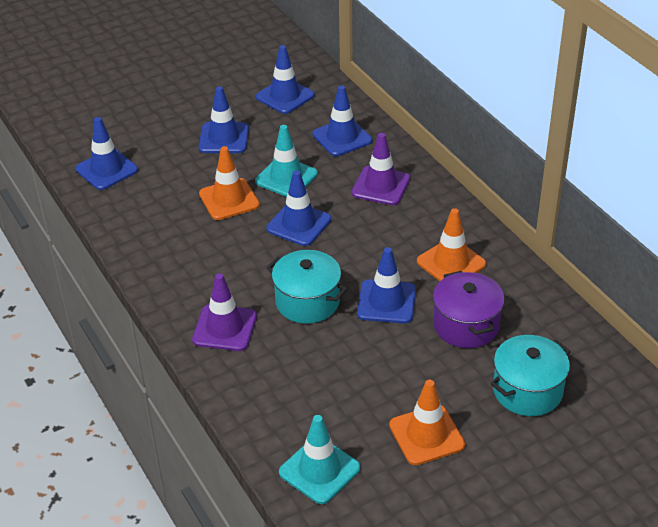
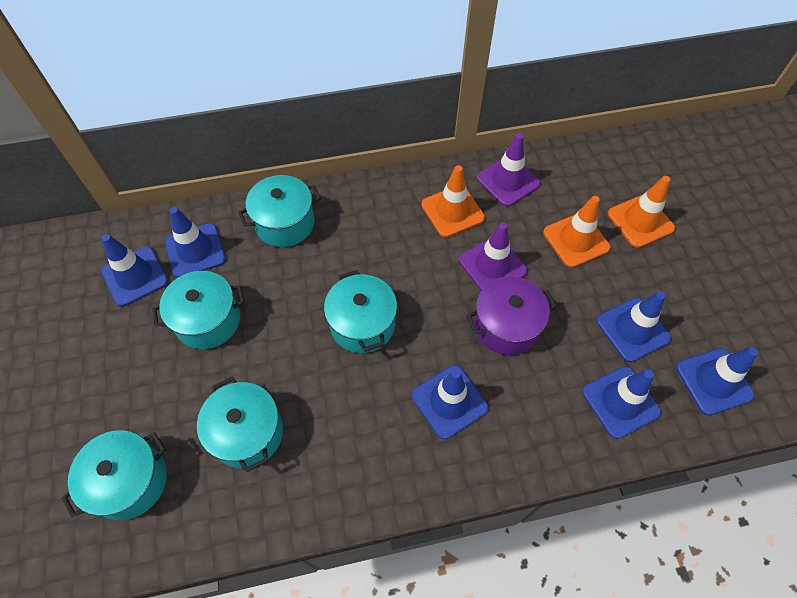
turquoise pot: 2 -> 5
turquoise traffic cone: 2 -> 0

